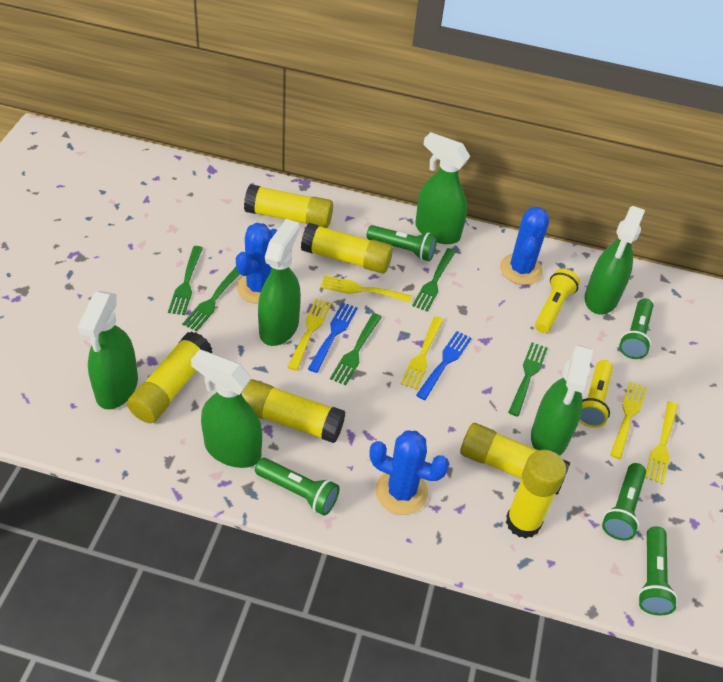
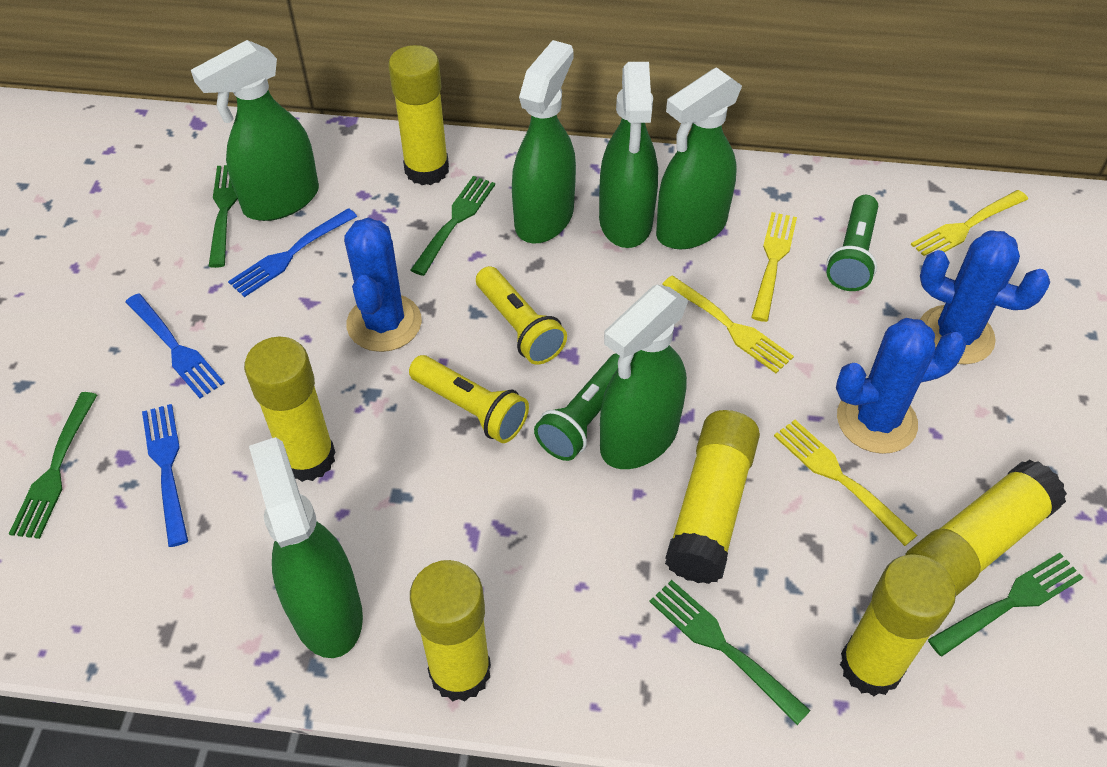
blue fork: 2 -> 3
green flashlight: 5 -> 2
yellow fork: 5 -> 4

